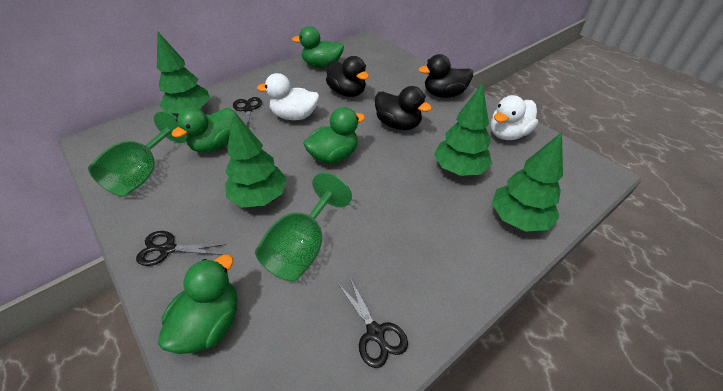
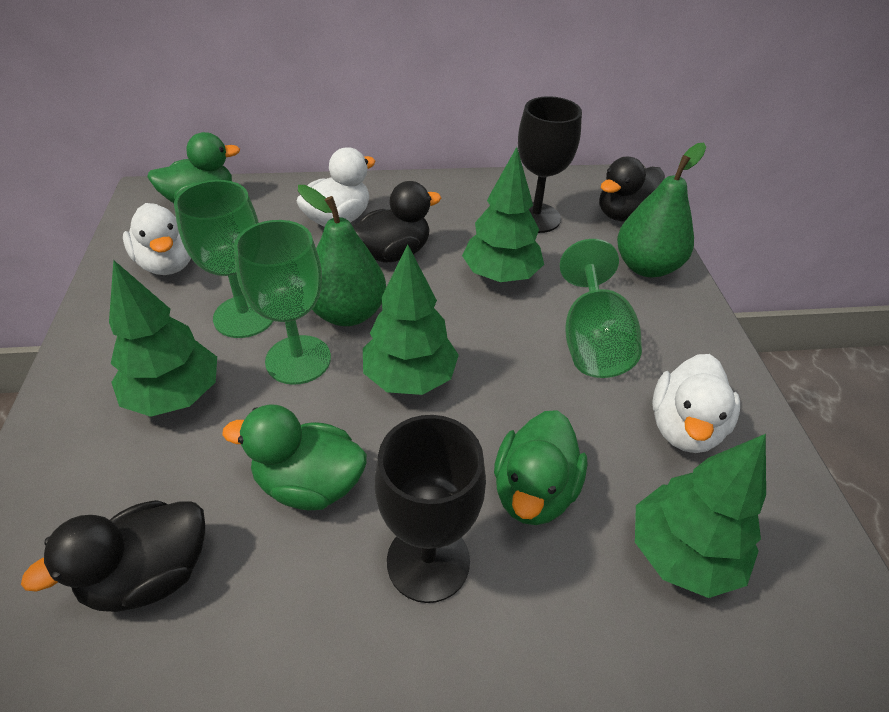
black goblet: 0 -> 2
black scissors: 3 -> 0
green duck: 4 -> 3
green goblet: 2 -> 3
green pear: 0 -> 2
white duck: 2 -> 3

